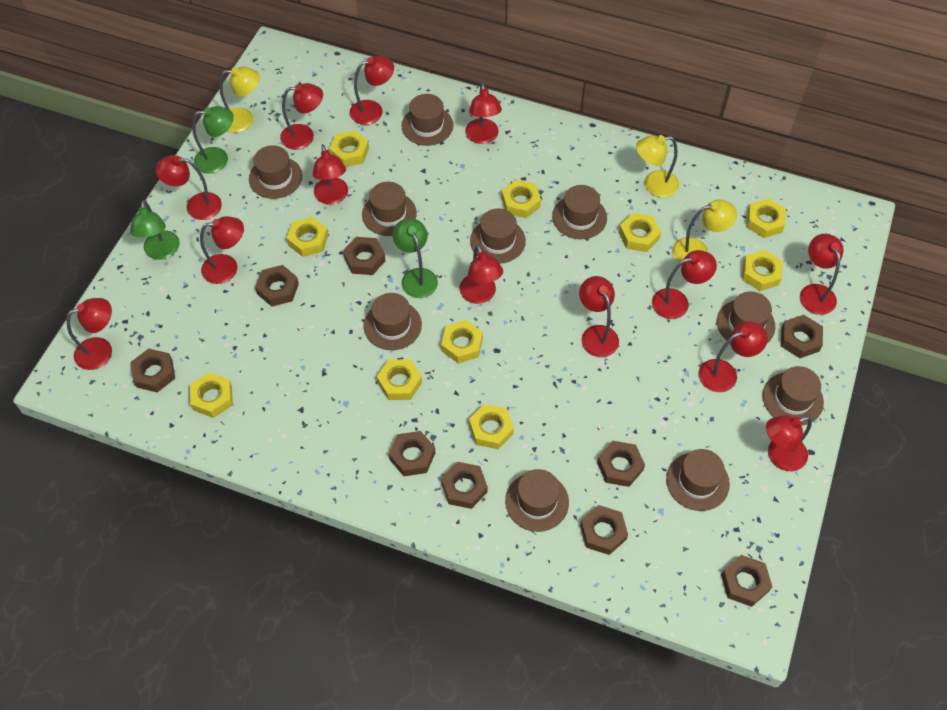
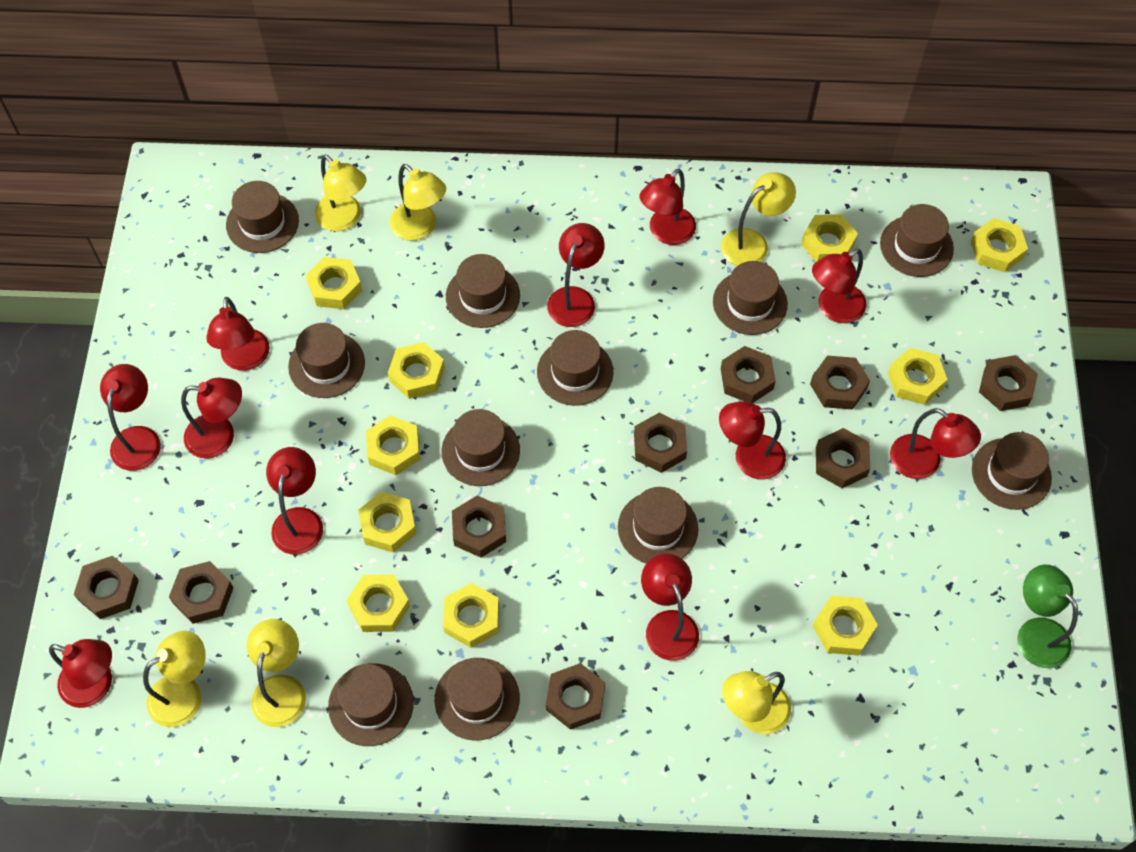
brown hat: 10 -> 11
green lamp: 3 -> 1
red lamp: 13 -> 11
yellow lamp: 3 -> 6

